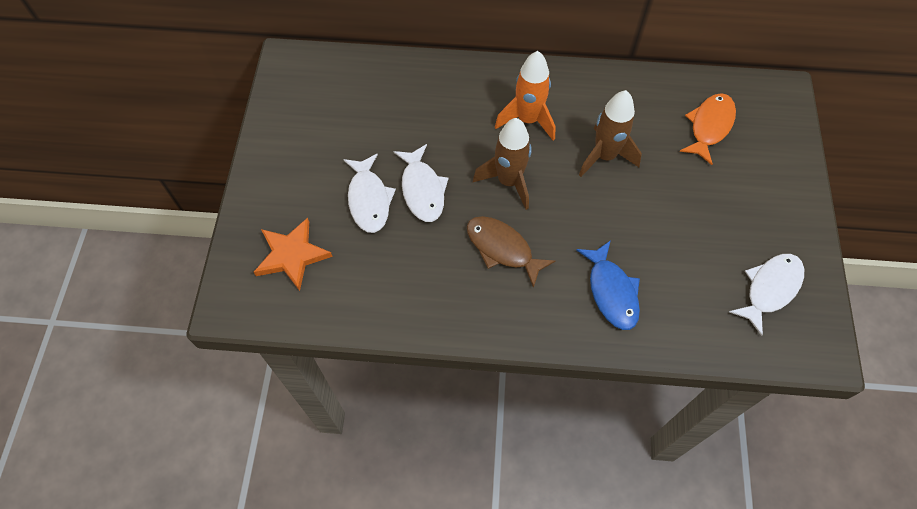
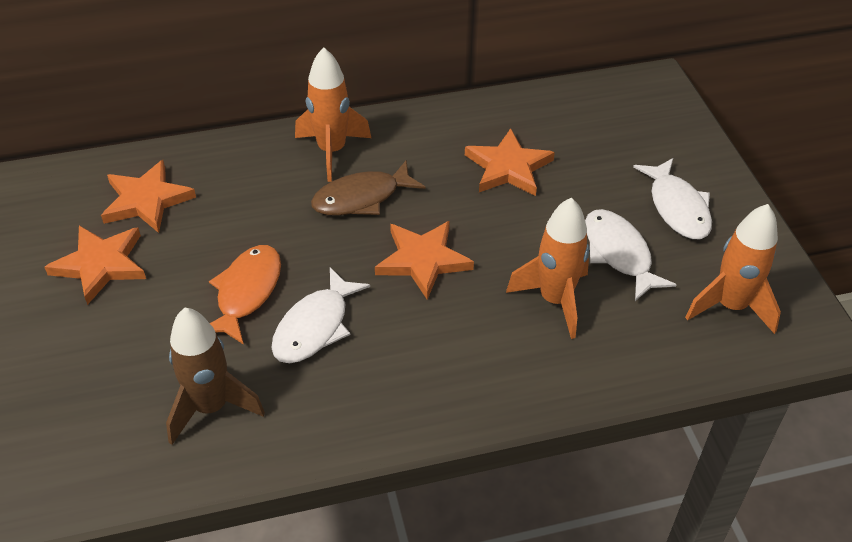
blue fish: 1 -> 0
brown rocket: 2 -> 1
orange rocket: 1 -> 3
orange star: 1 -> 4

